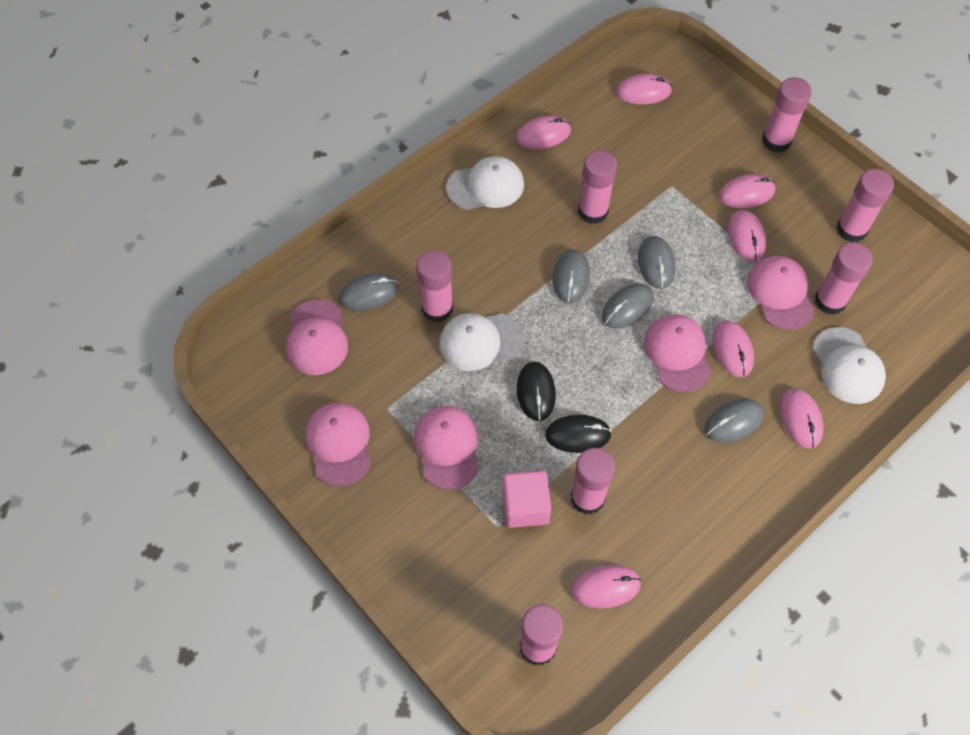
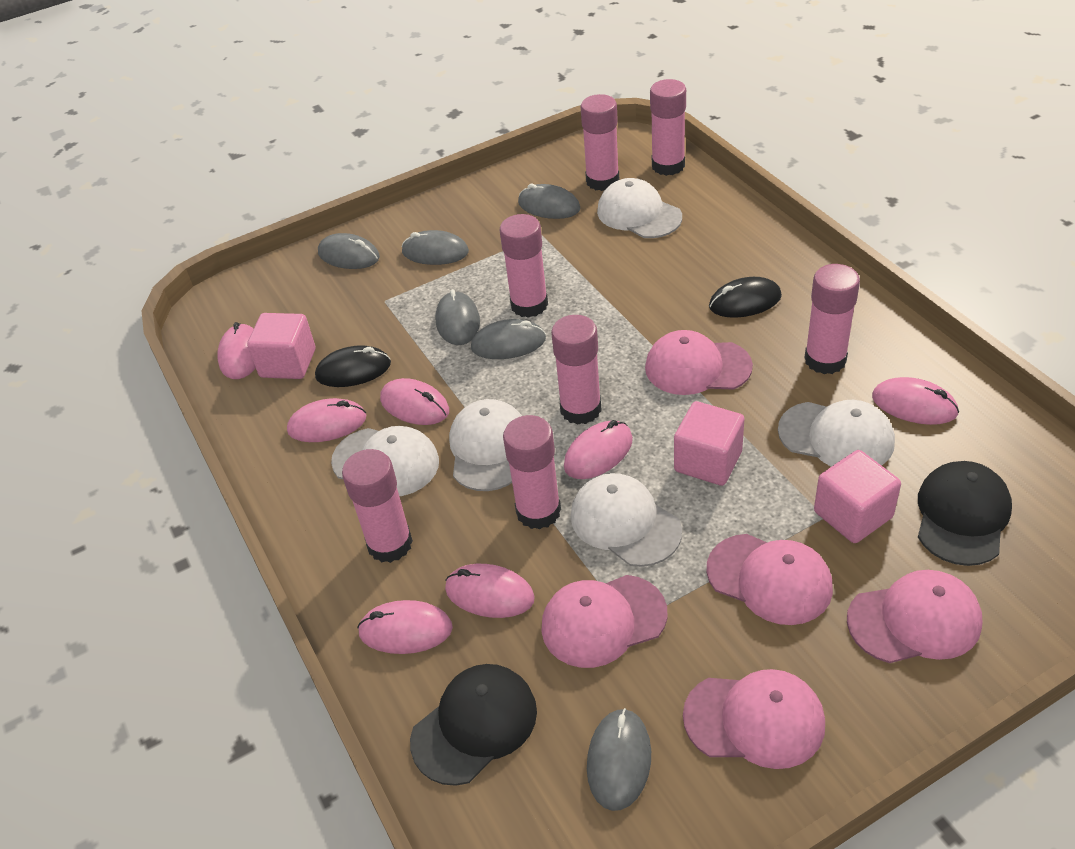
black cap: 0 -> 2
grey mouse: 5 -> 6
pink cube: 1 -> 3
white cap: 3 -> 5

